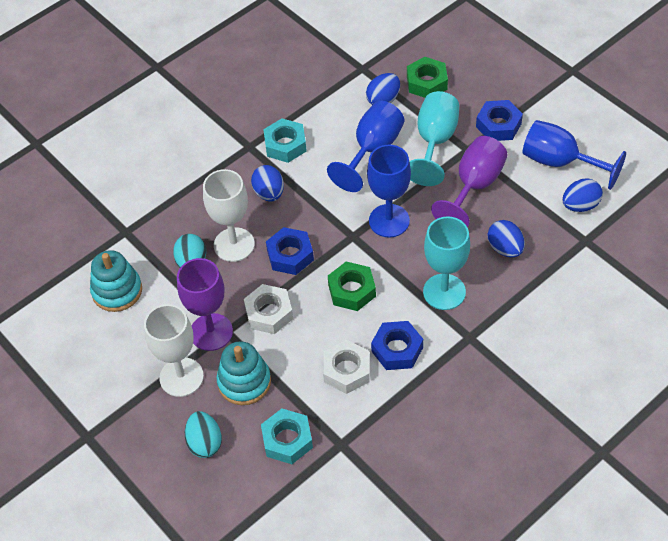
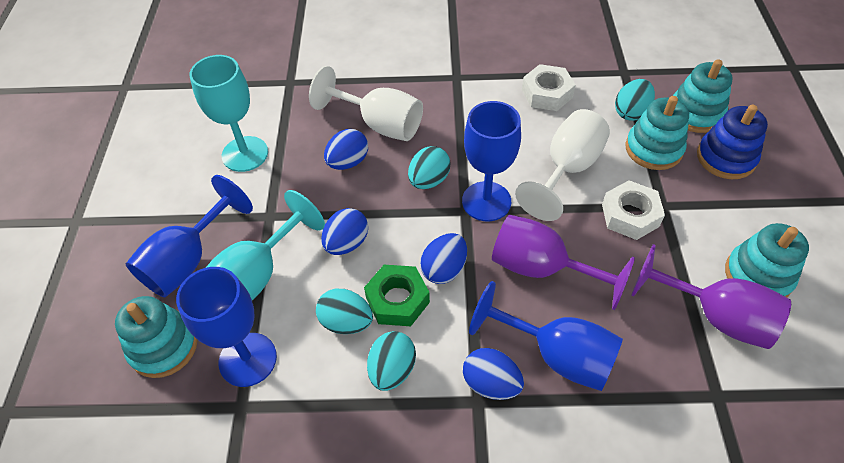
blue goblet: 3 -> 4
blue nut: 3 -> 0
blue stacking toy: 0 -> 1
green nut: 2 -> 1
turquoise egg: 2 -> 4
turquoise nut: 2 -> 0
turquoise stacking toy: 2 -> 4

